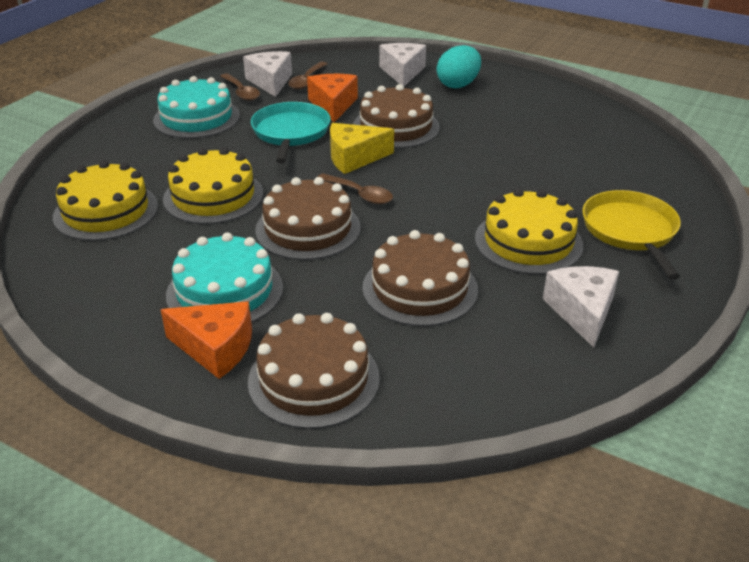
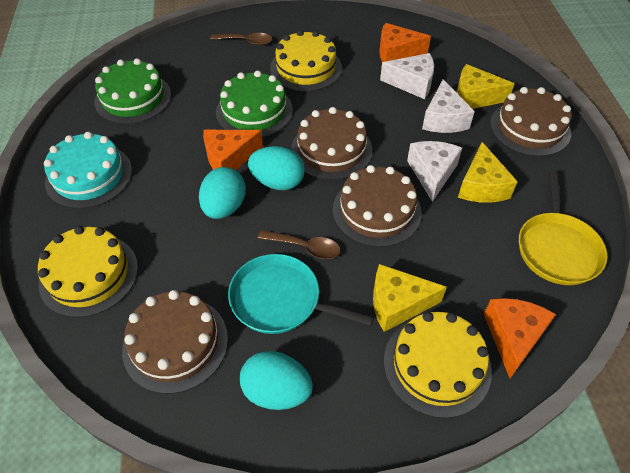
brown spoon: 3 -> 2
green cake: 0 -> 2
orange cheese: 2 -> 3
turquoise cake: 2 -> 1
turquoise egg: 1 -> 3
yellow cheese: 1 -> 3

